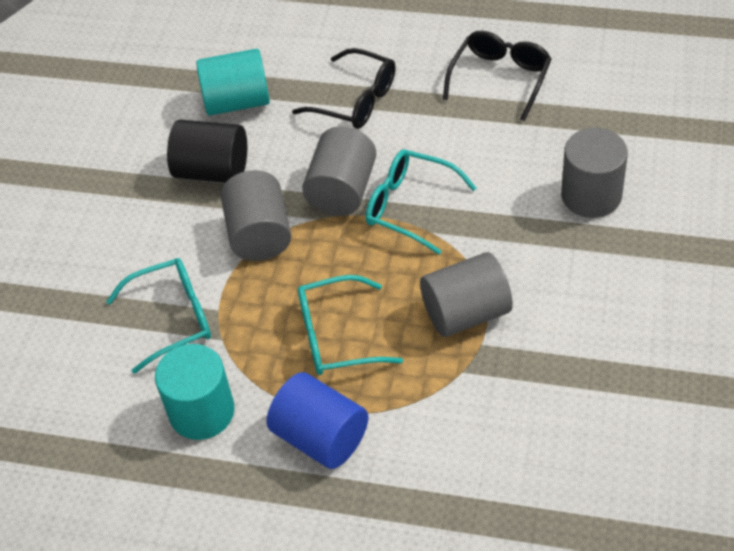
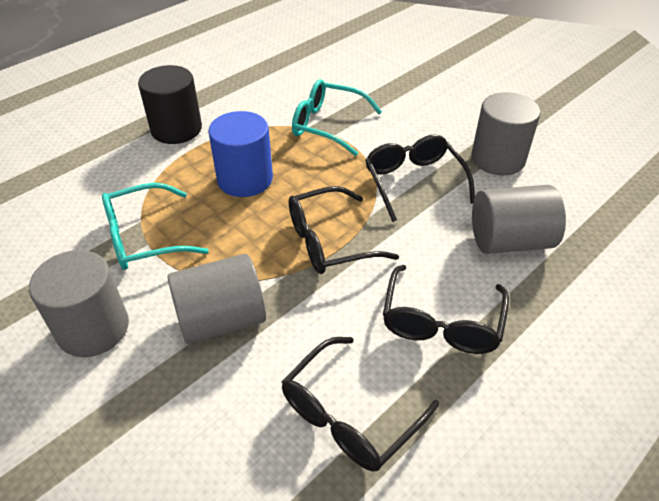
black glasses: 2 -> 4
turquoise cylinder: 2 -> 0
turquoise glasses: 3 -> 2

